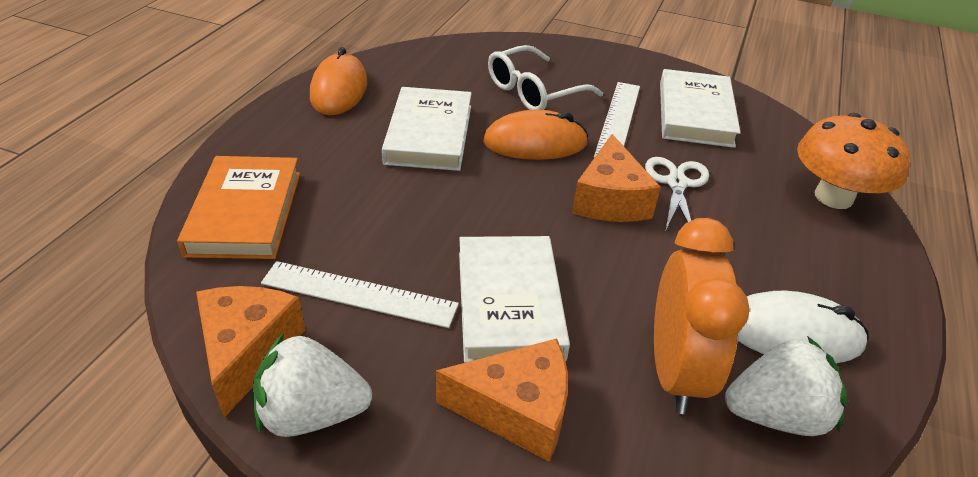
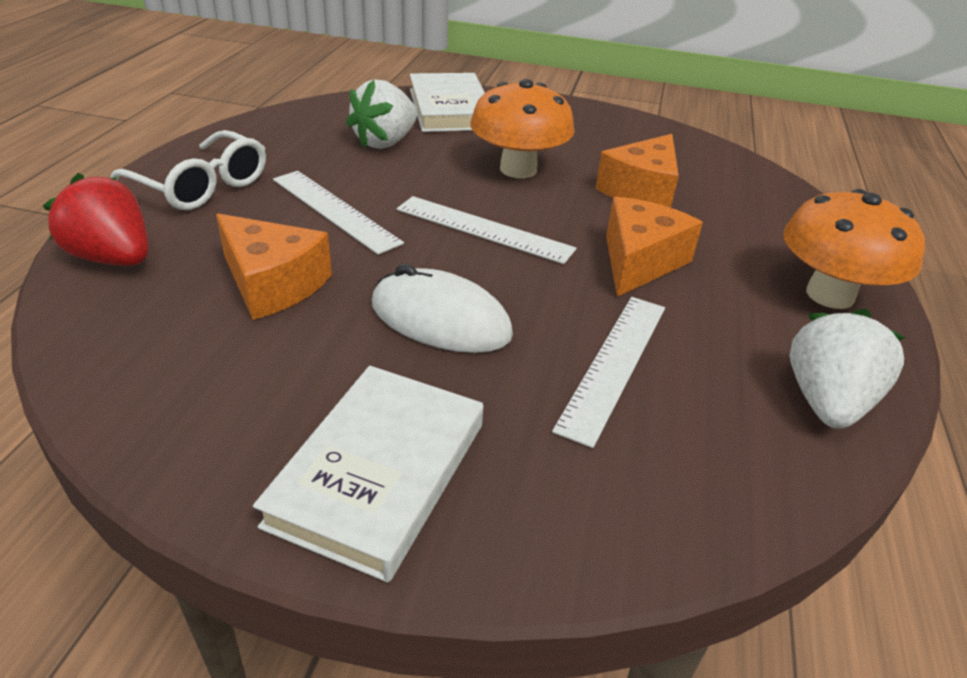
orange book: 1 -> 0
orange clock: 1 -> 0
orange mouse: 2 -> 0
orange mushroom: 1 -> 2
red strawberry: 0 -> 1
white book: 3 -> 2
white ruler: 2 -> 3
white scissors: 1 -> 0

